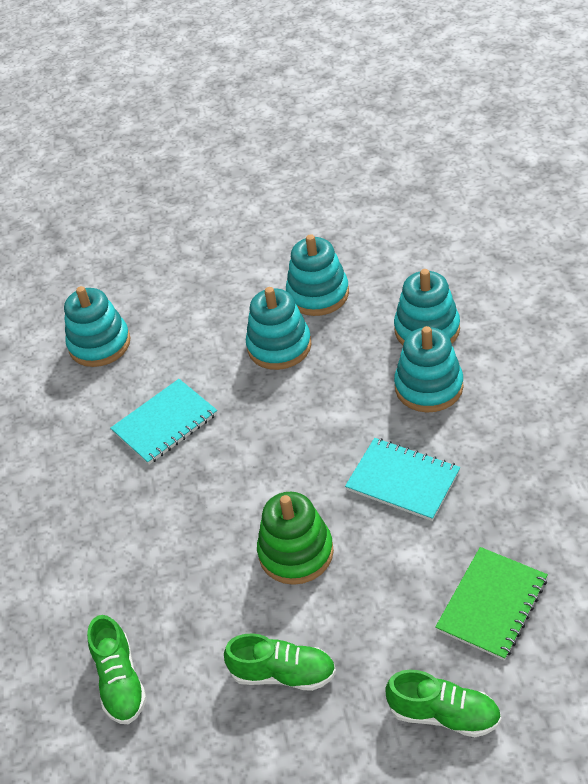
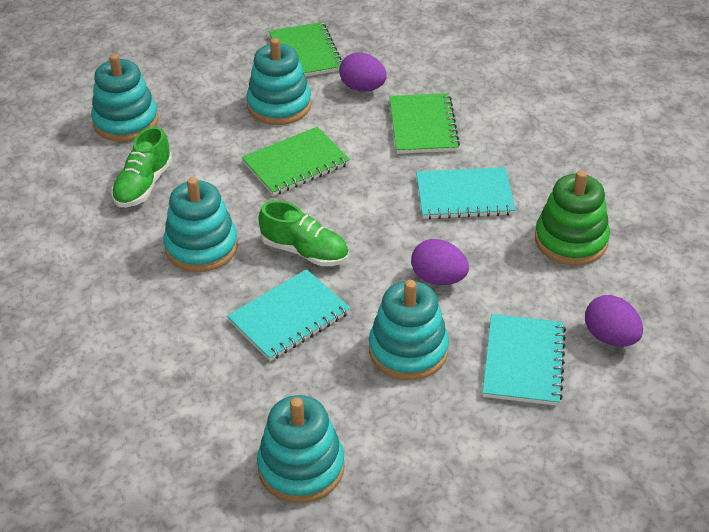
green notebook: 1 -> 3
green shoe: 3 -> 2
purple egg: 0 -> 3
turquoise notebook: 2 -> 3

